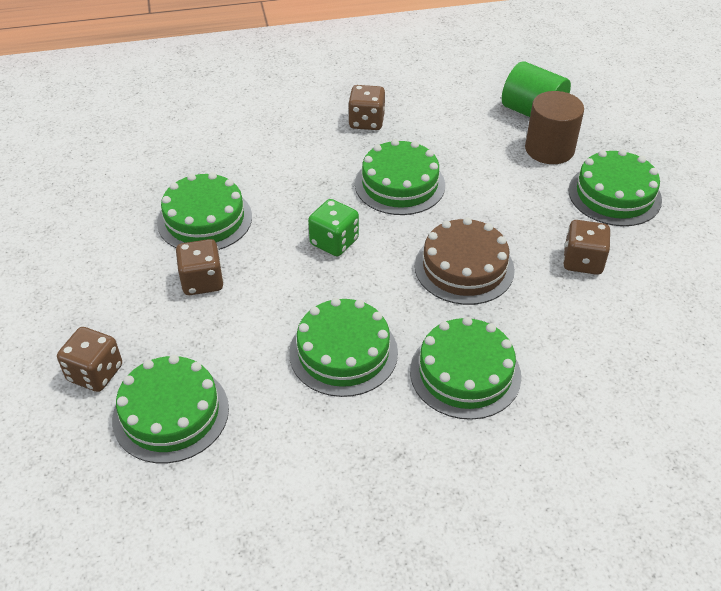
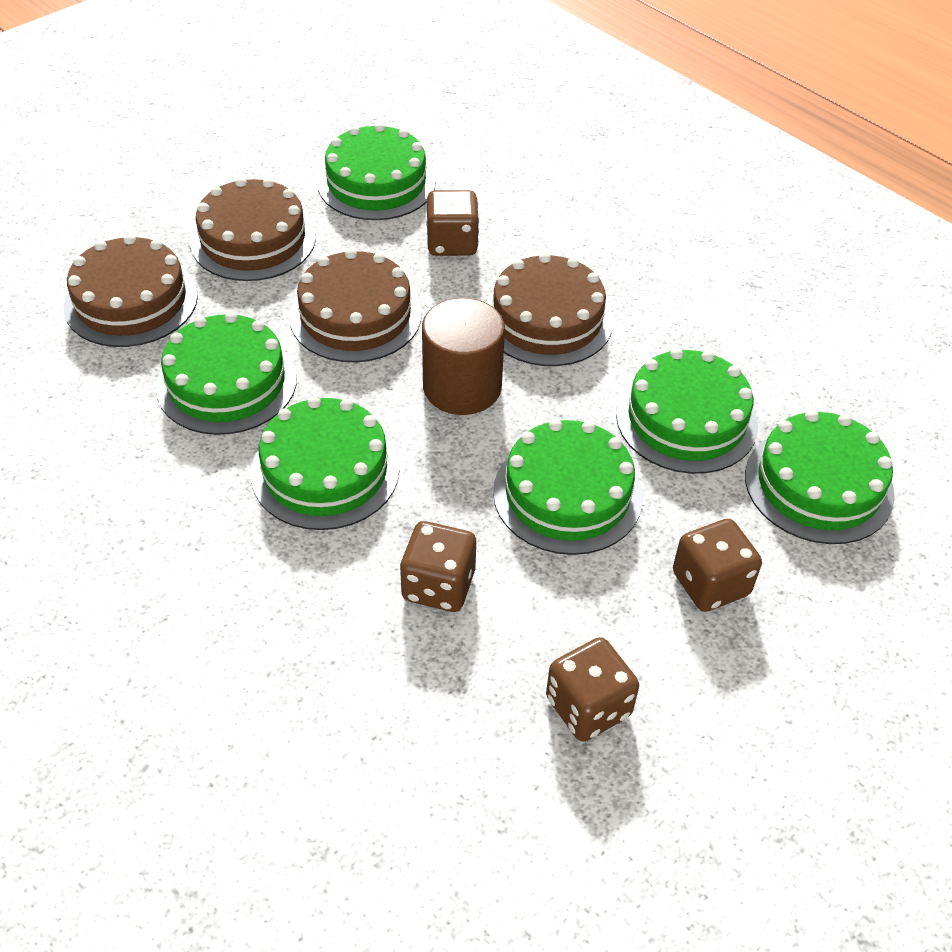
brown cake: 1 -> 4
green cylinder: 1 -> 0
green dice: 1 -> 0

